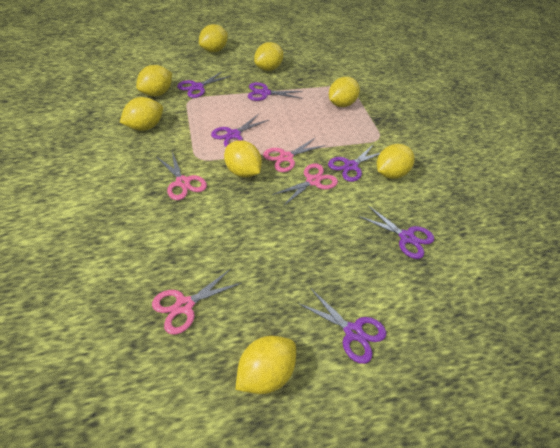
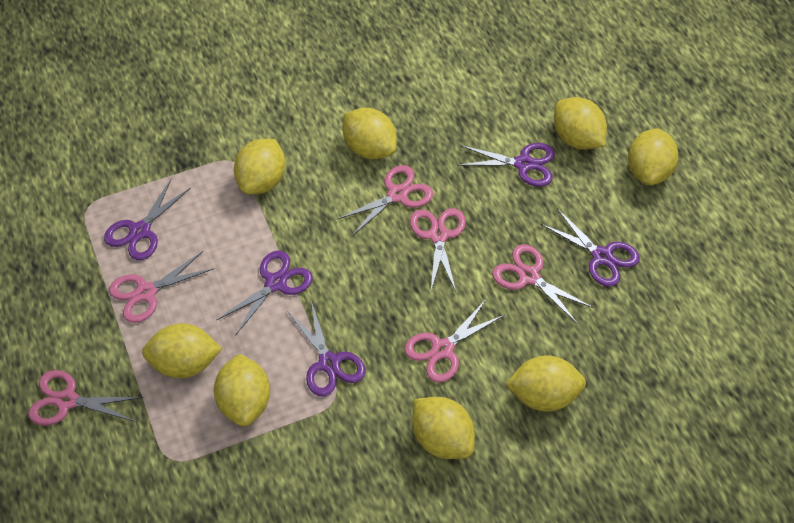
pink scissors: 4 -> 6
purple scissors: 6 -> 5

